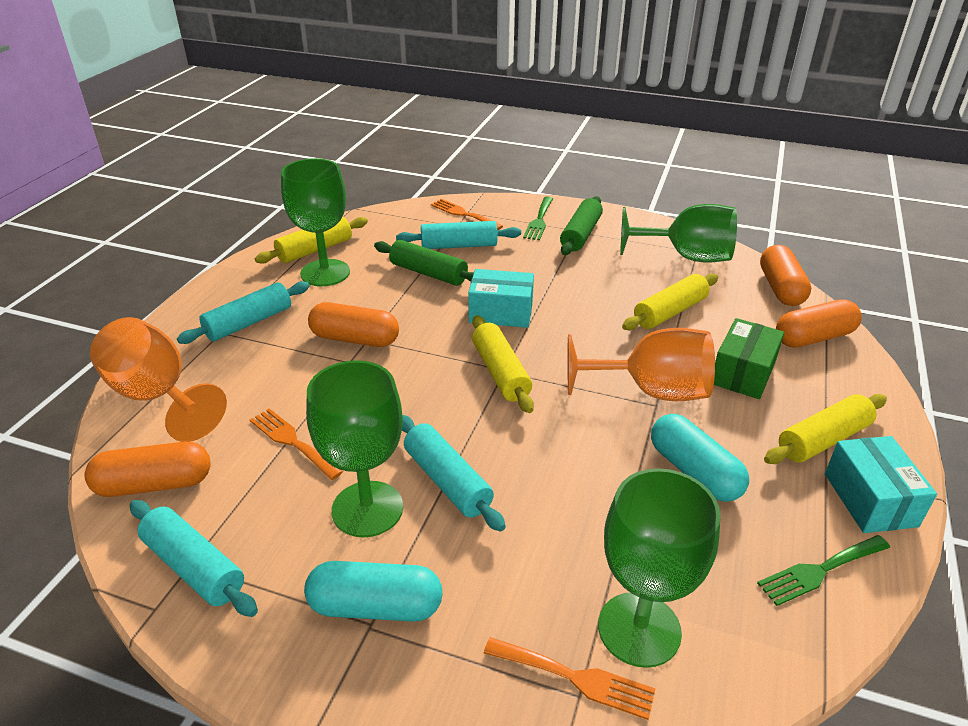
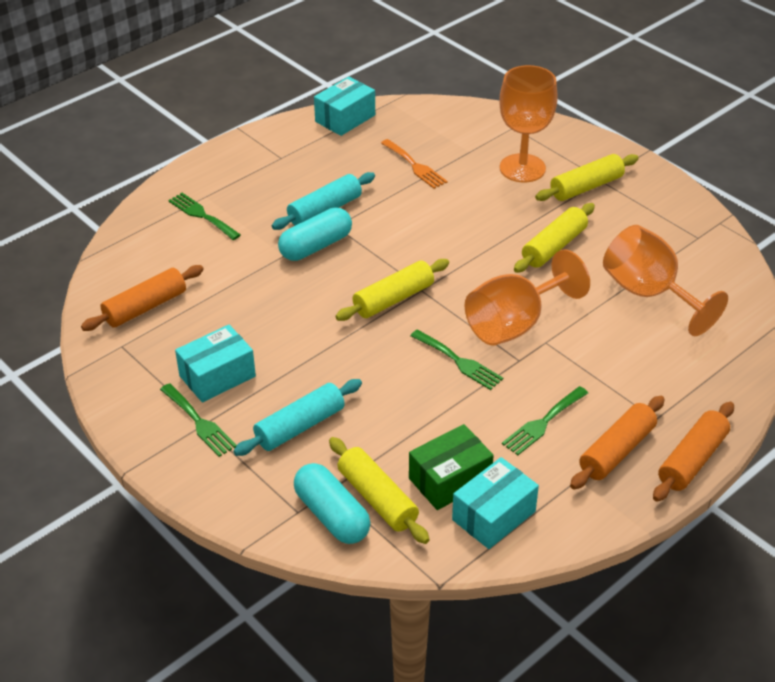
green fork: 2 -> 4
green goblet: 4 -> 0
green rolling pin: 2 -> 0
orange capsule: 4 -> 0
orange fork: 3 -> 1
orange goblet: 2 -> 3
orange rolling pin: 0 -> 3
turquoise box: 2 -> 3
turquoise rolling pin: 4 -> 2

